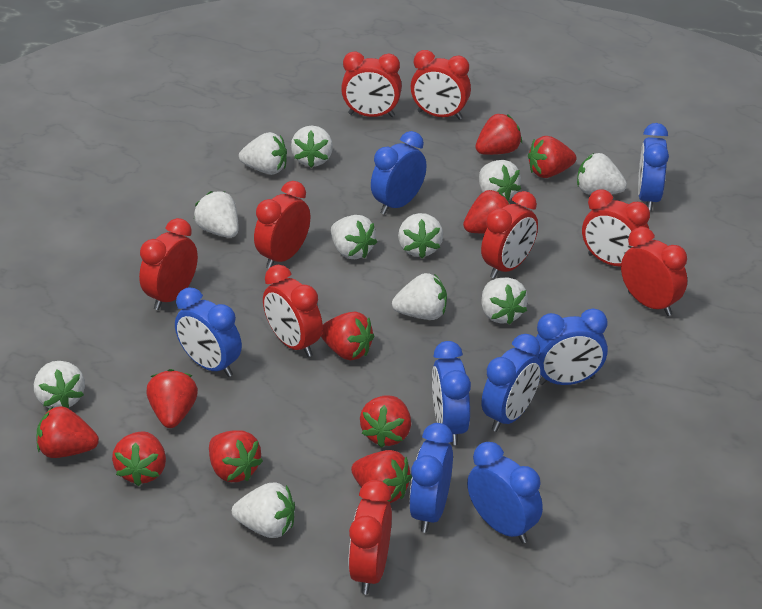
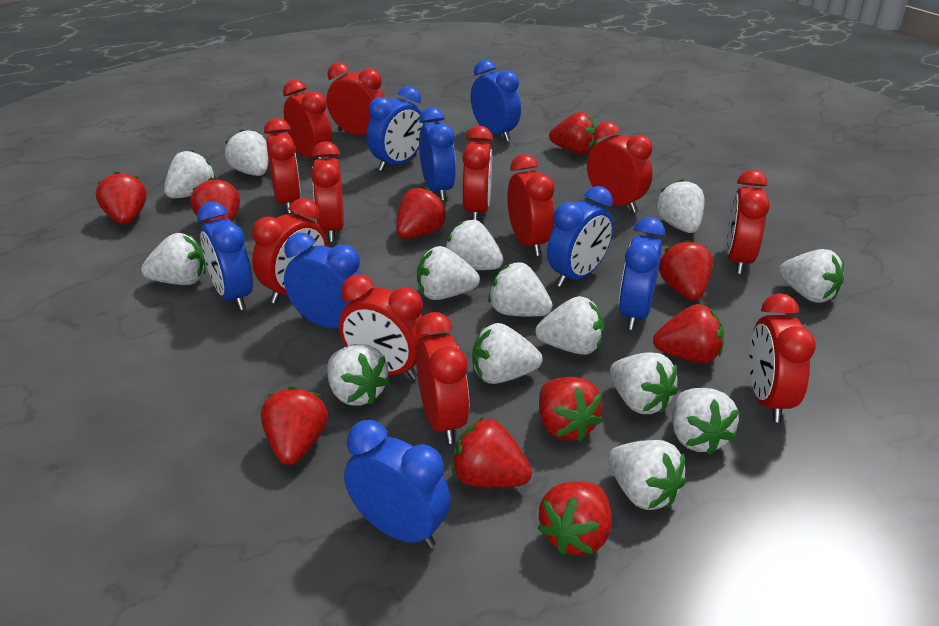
red clock: 9 -> 12
white strawberry: 11 -> 14

